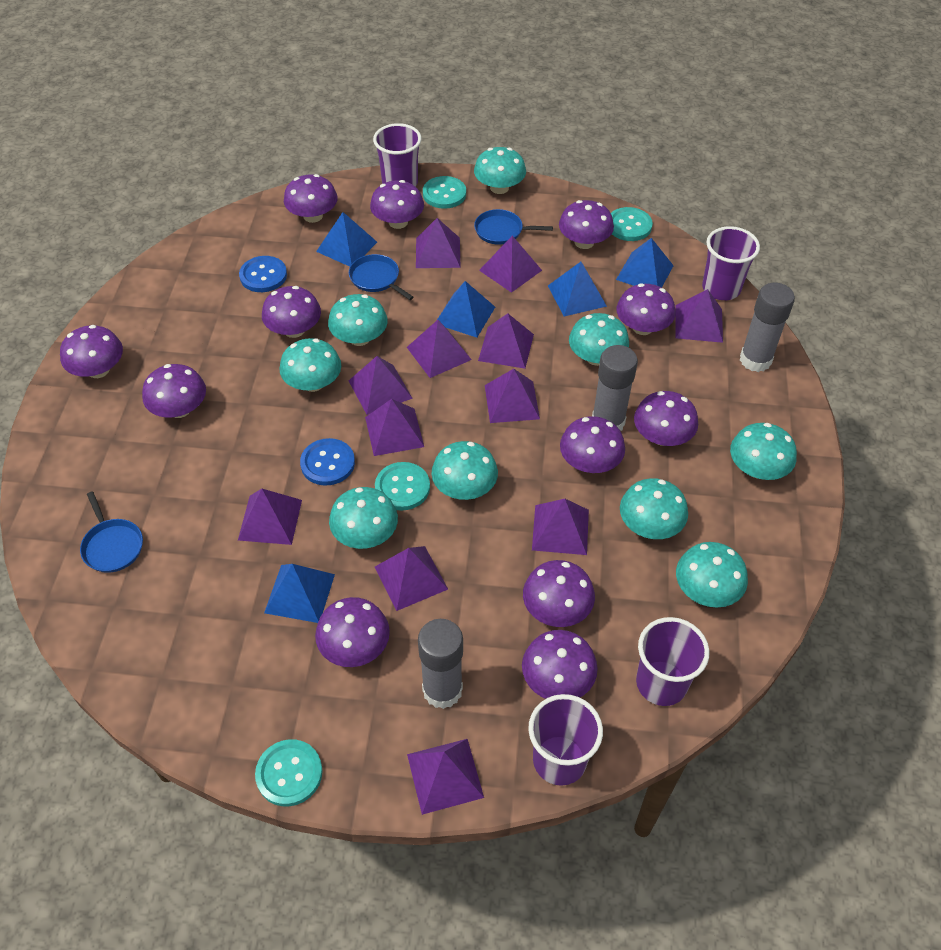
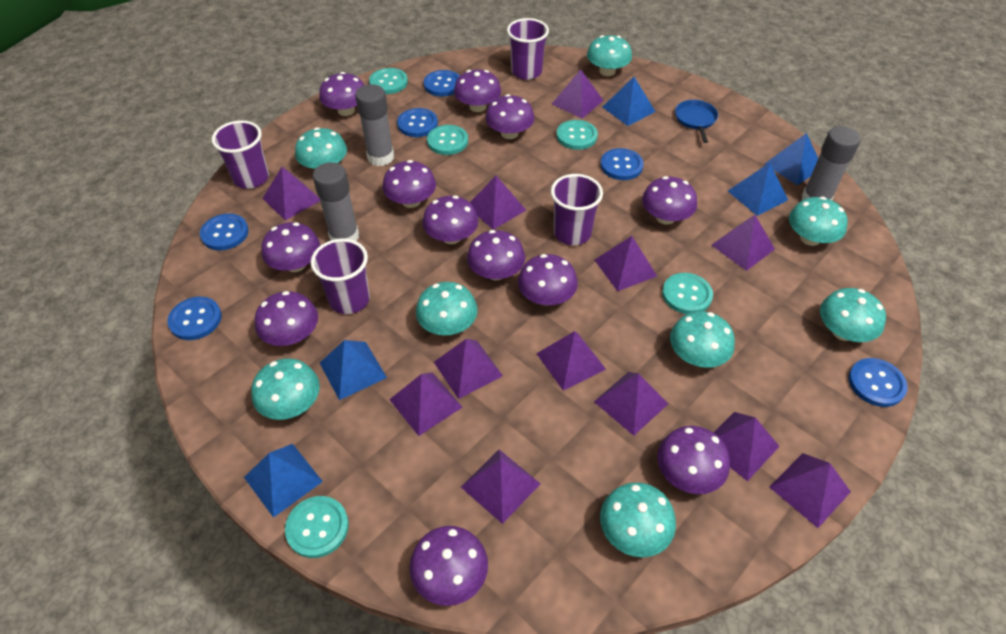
blue button: 2 -> 6
blue pan: 3 -> 1
turquoise button: 4 -> 5
turquoise mushroom: 9 -> 8

